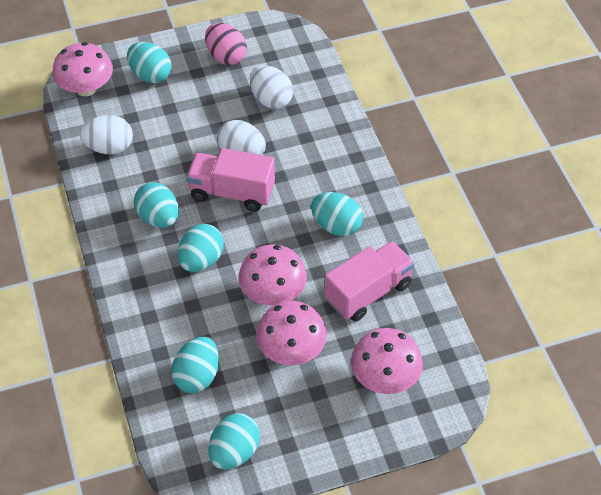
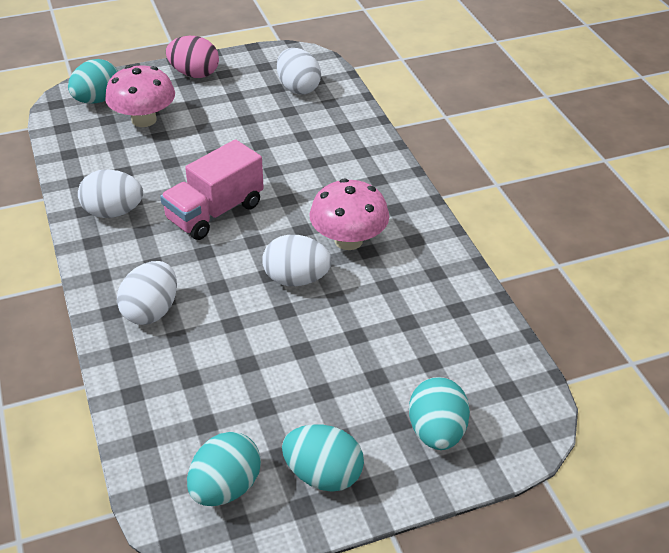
pink mushroom: 4 -> 2
pink truck: 2 -> 1
turquoise egg: 6 -> 4
white egg: 3 -> 4

